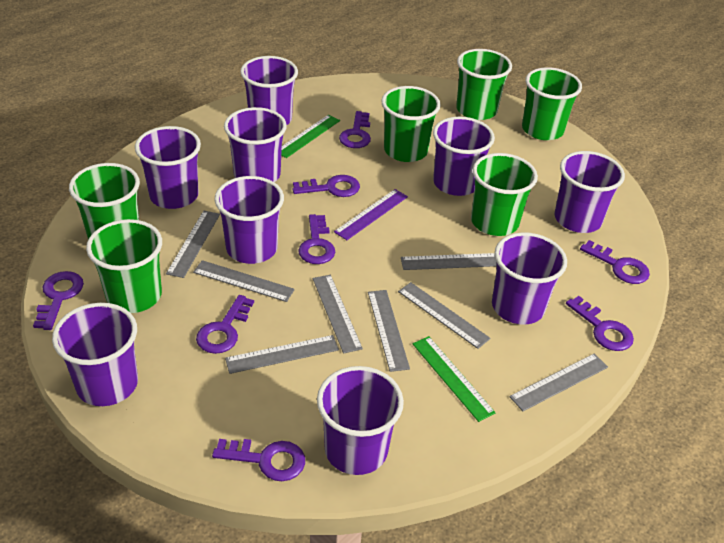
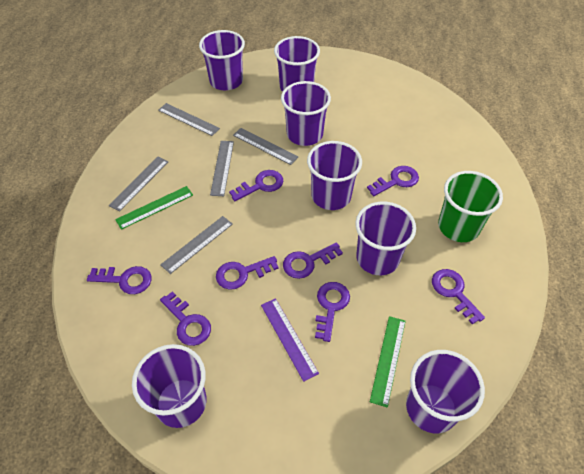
green cup: 6 -> 1
grey ruler: 8 -> 5
purple cup: 9 -> 7

